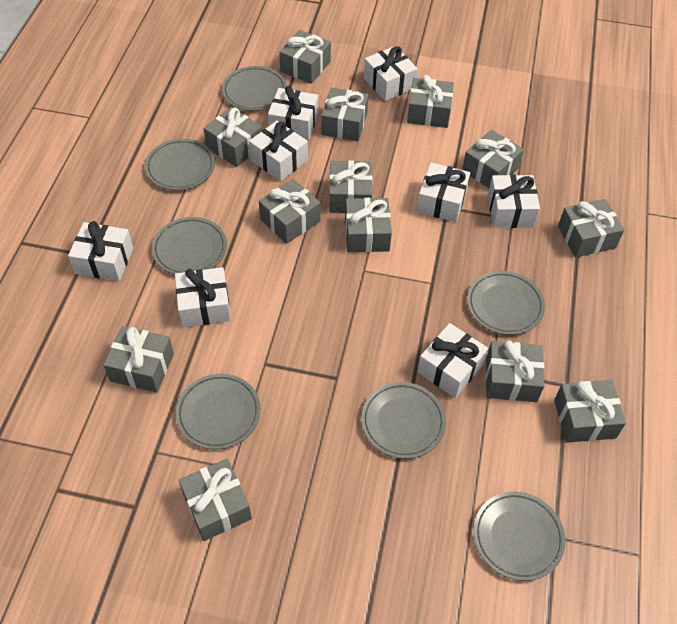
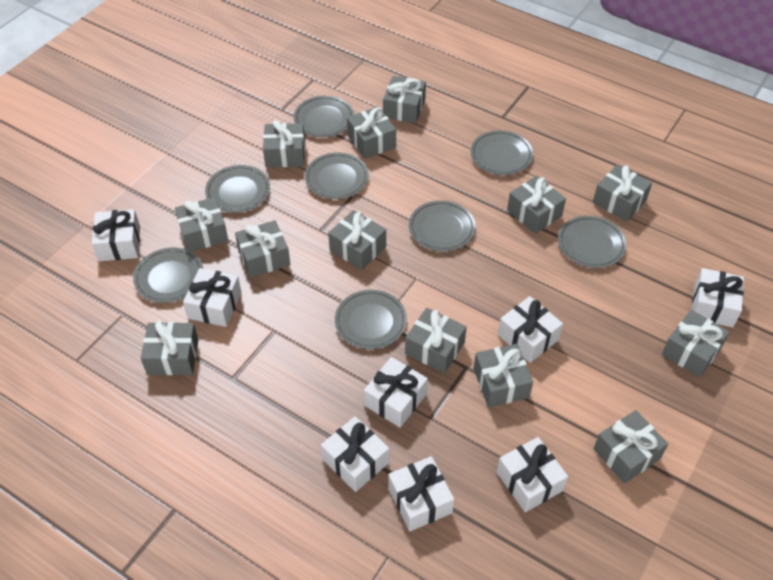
grey plate: 7 -> 8

